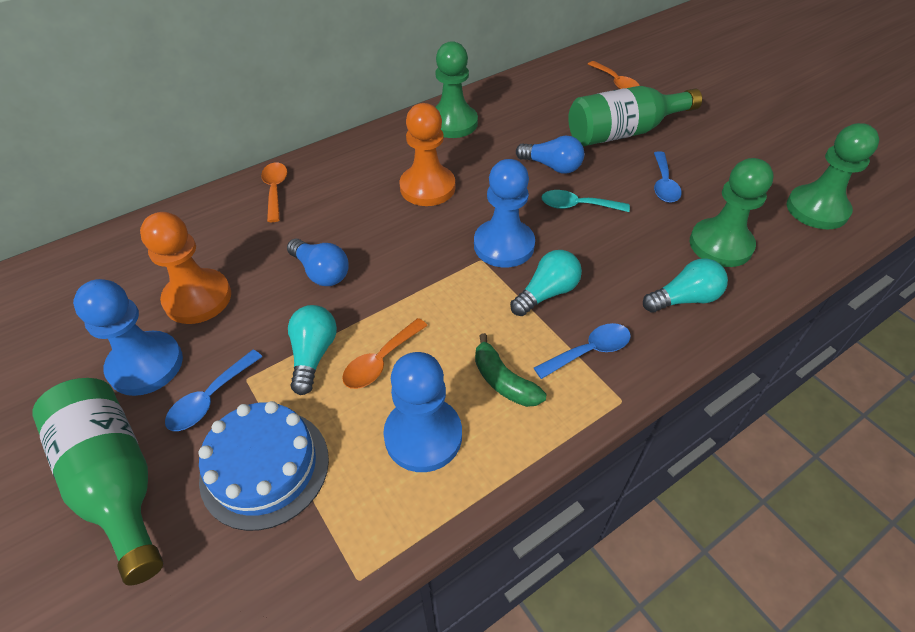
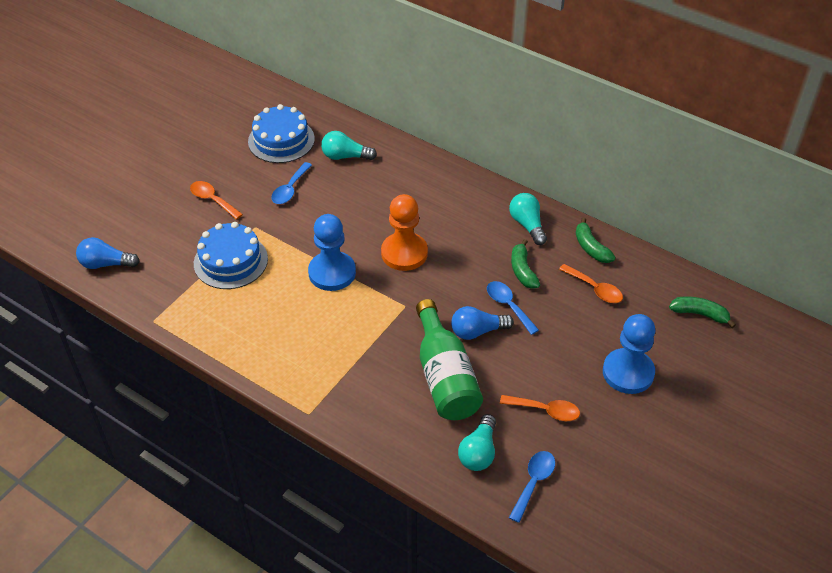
blue cake: 1 -> 2
blue pawn: 3 -> 2
green banana: 1 -> 3
green bottle: 2 -> 1
green pawn: 3 -> 0
orange pawn: 2 -> 1
turquoise spoon: 1 -> 0

